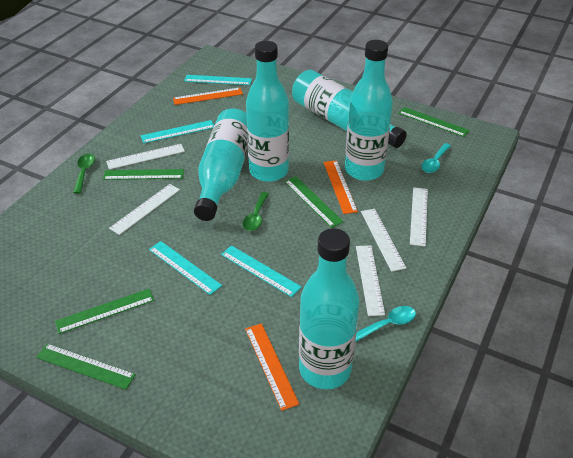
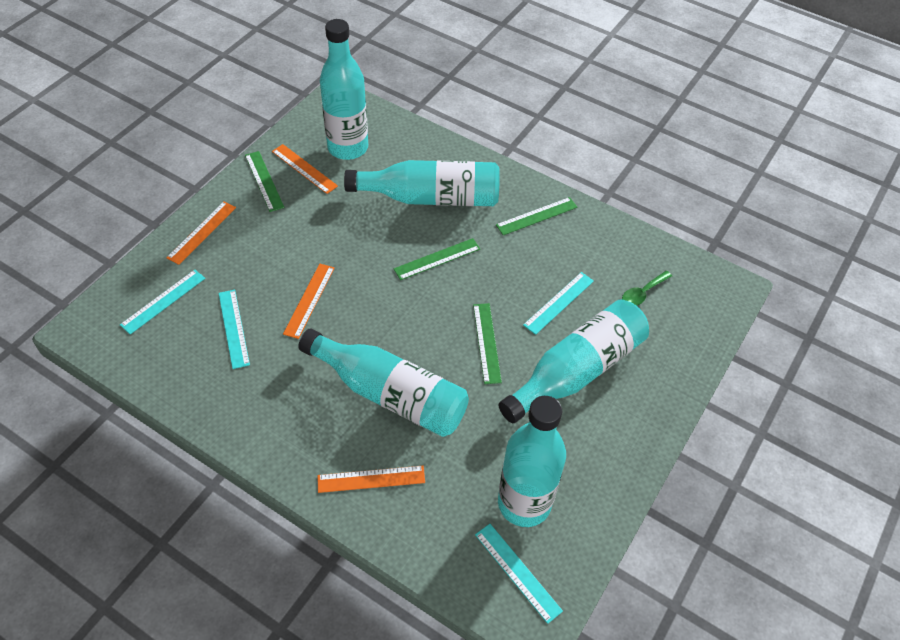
green ruler: 5 -> 4
green spoon: 2 -> 1
orange ruler: 3 -> 4
turquoise spoon: 2 -> 0
white ruler: 5 -> 0

